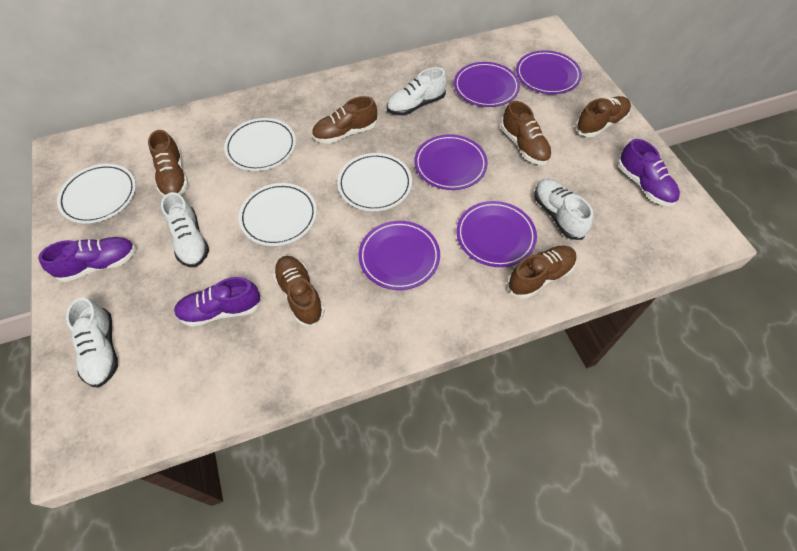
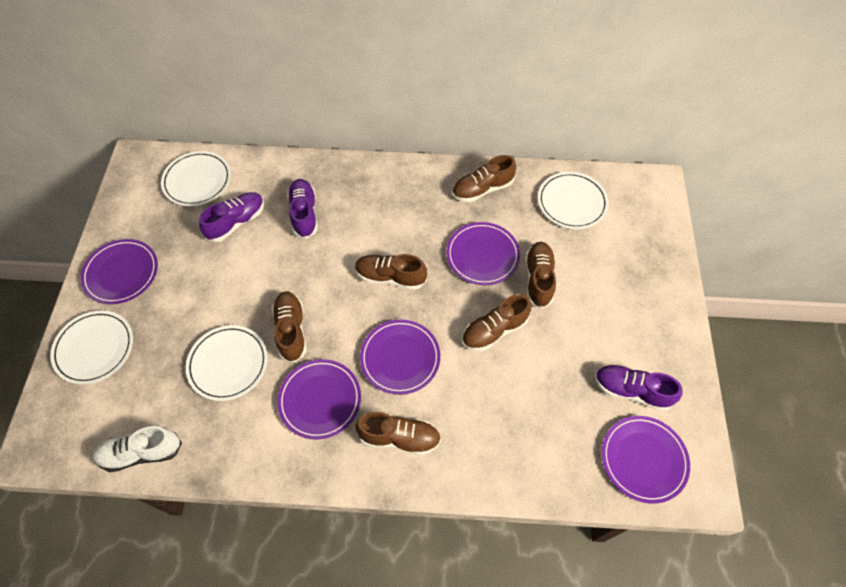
white shoe: 4 -> 1

